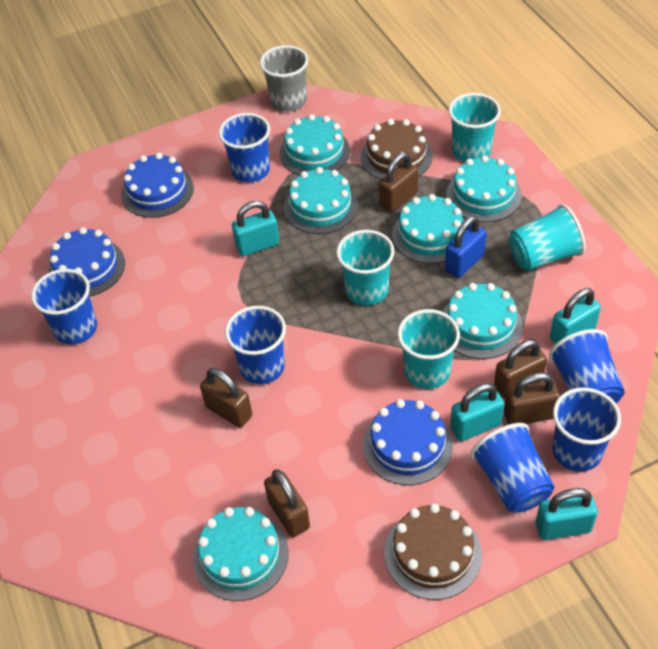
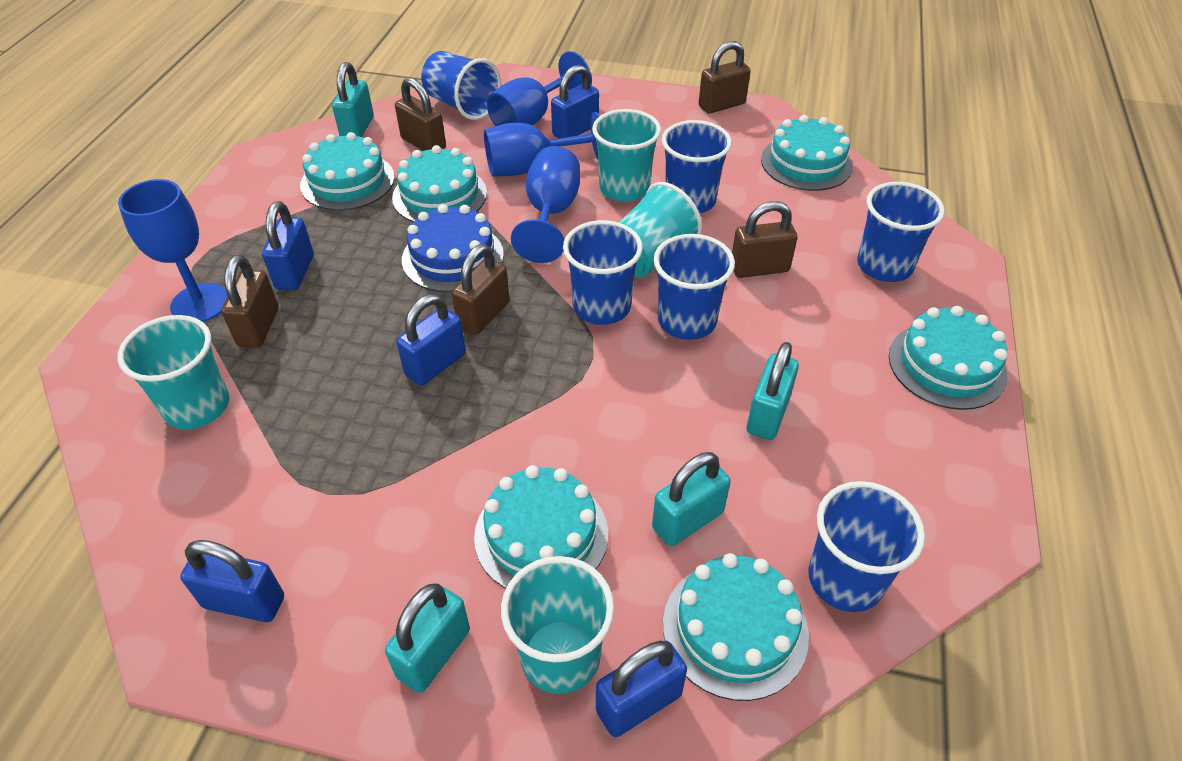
blue cake: 3 -> 1
blue goblet: 0 -> 4
blue padlock: 1 -> 5
brown cake: 2 -> 0
grey cup: 1 -> 0

